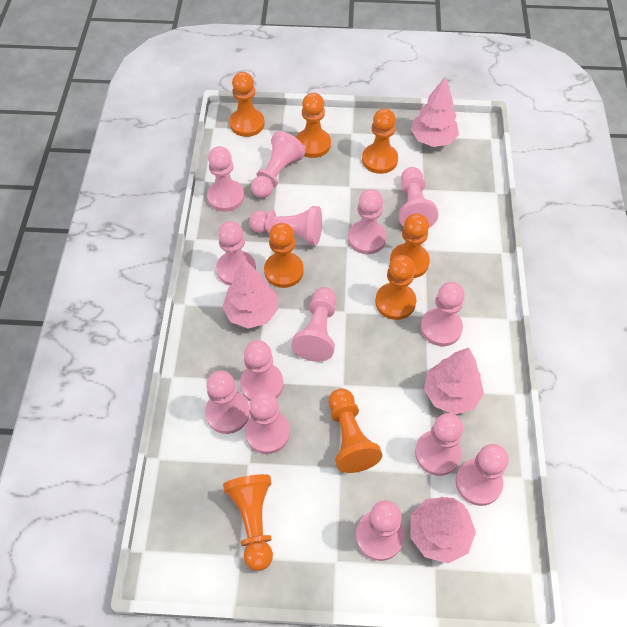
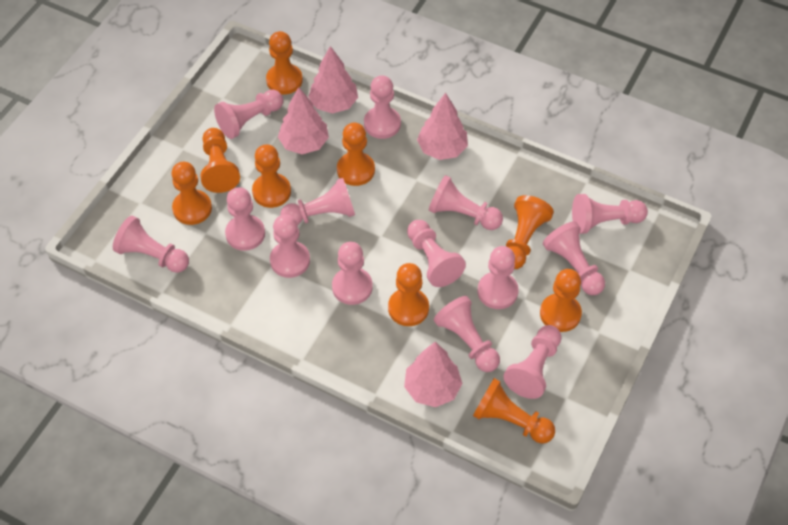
orange pawn: 8 -> 9

